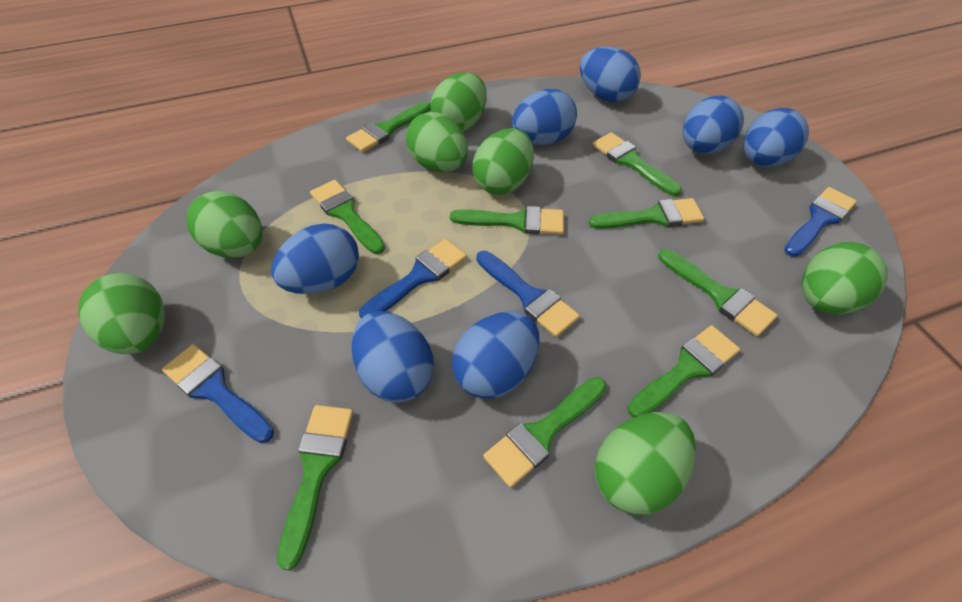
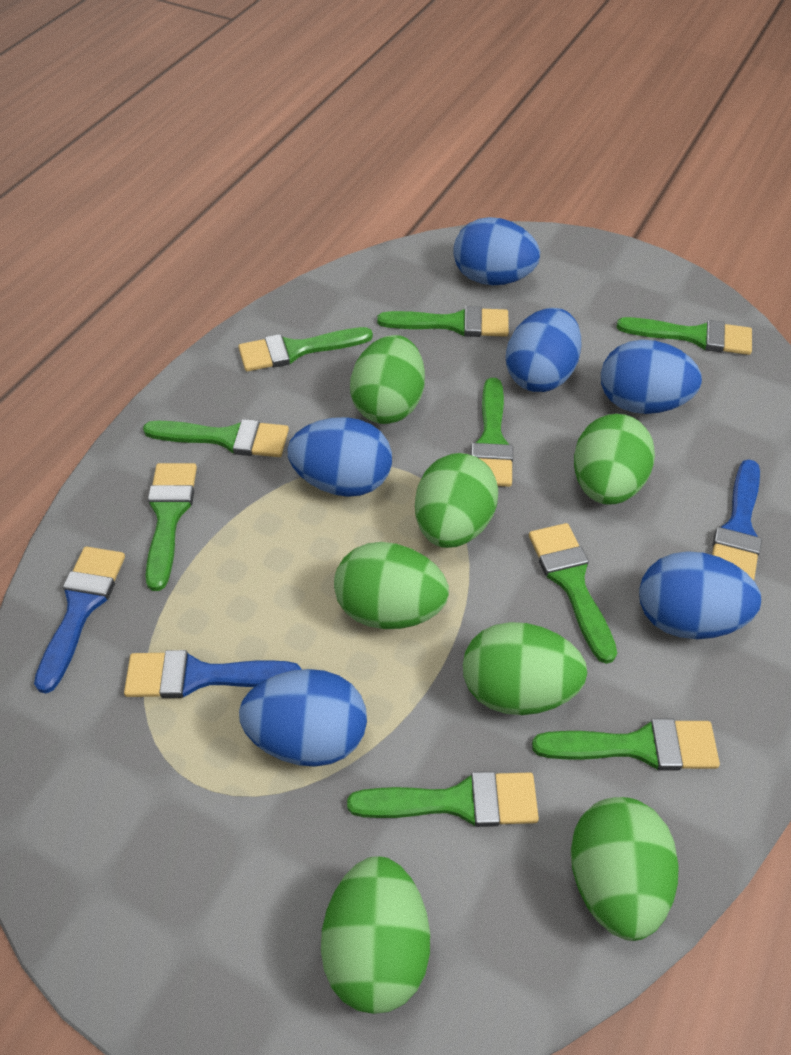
blue brush: 4 -> 3
blue egg: 7 -> 6

